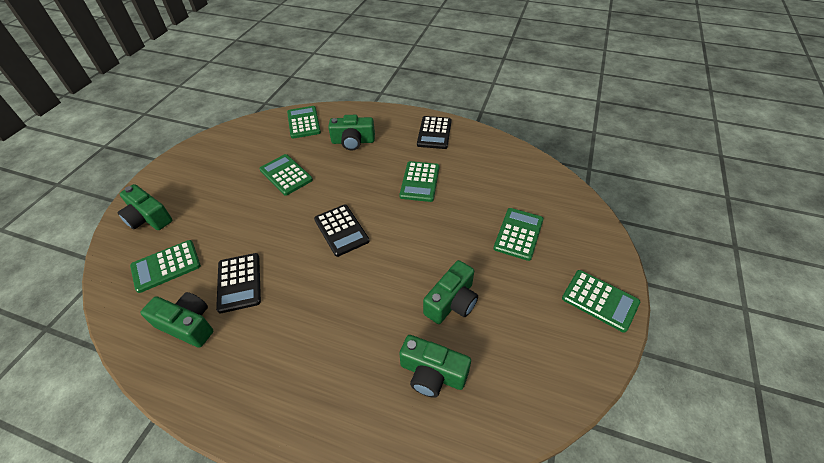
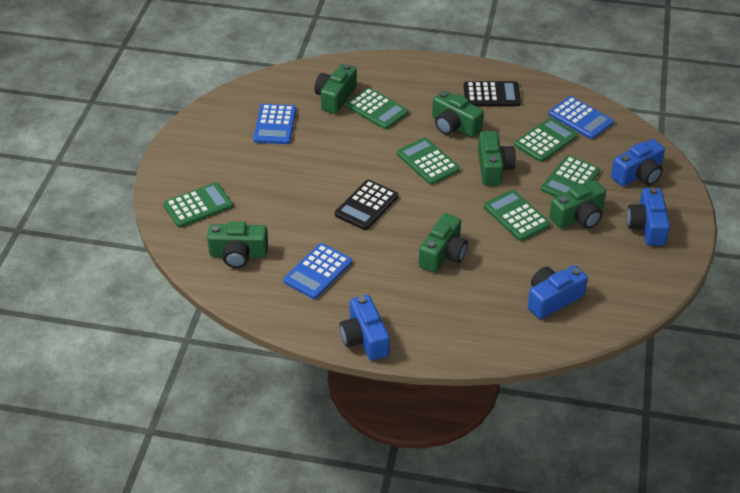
black calculator: 3 -> 2
blue calculator: 0 -> 3
blue camera: 0 -> 4
green camera: 5 -> 6

